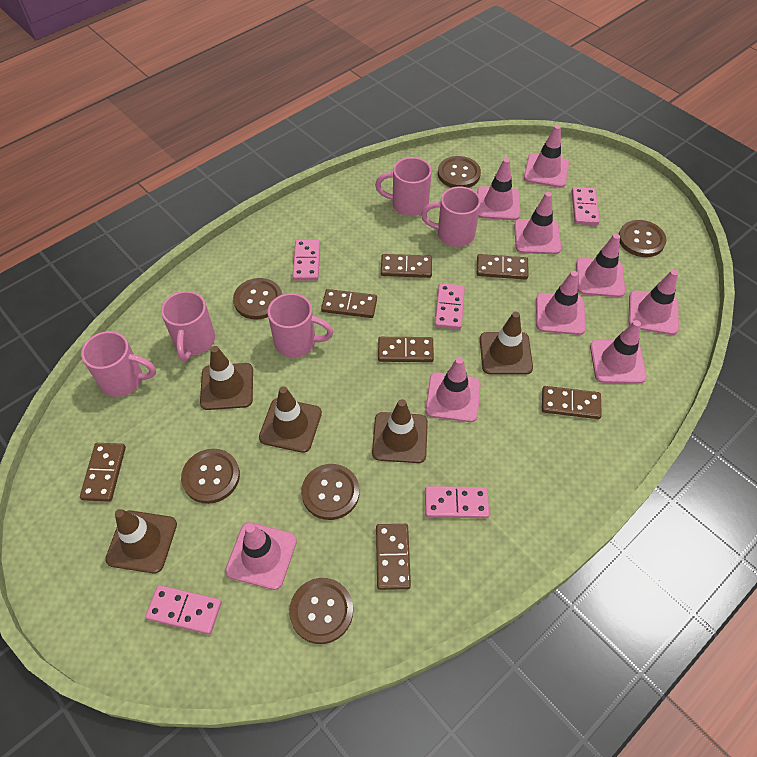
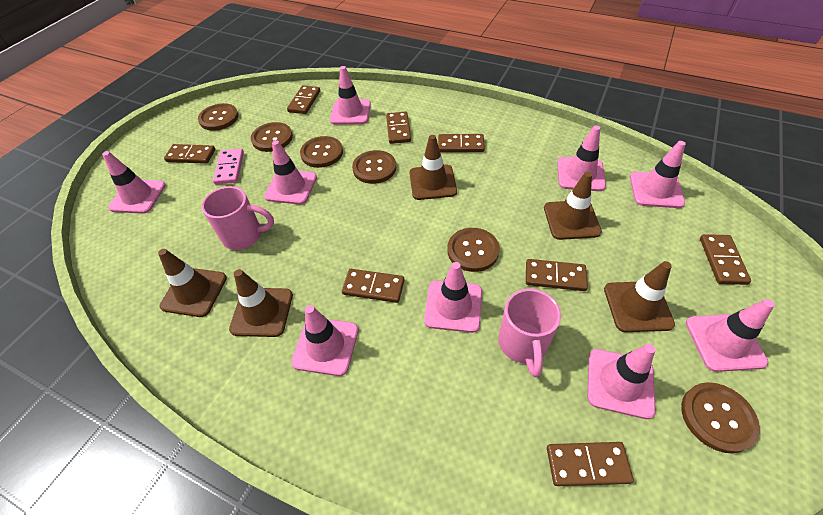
brown domino: 7 -> 8
pink domino: 5 -> 1
pink mug: 5 -> 2

